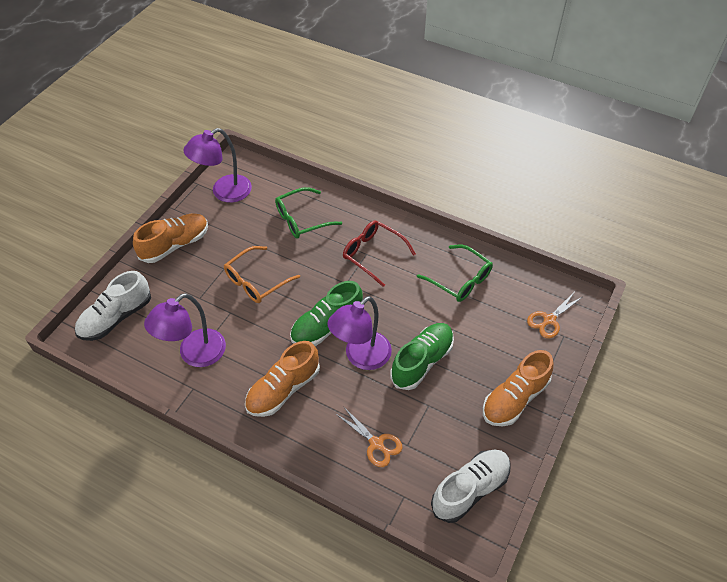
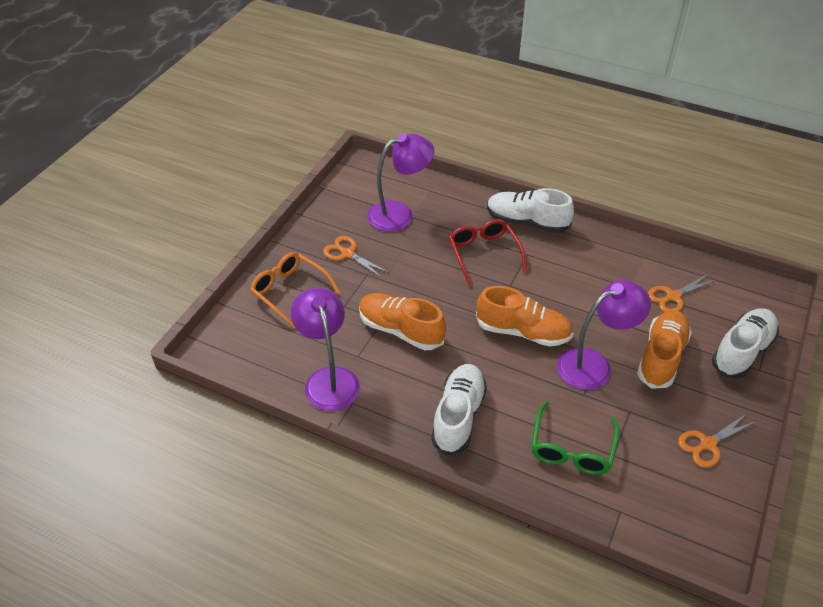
green glasses: 2 -> 1
green shoe: 2 -> 0
orange scissors: 2 -> 3
white shoe: 2 -> 3

